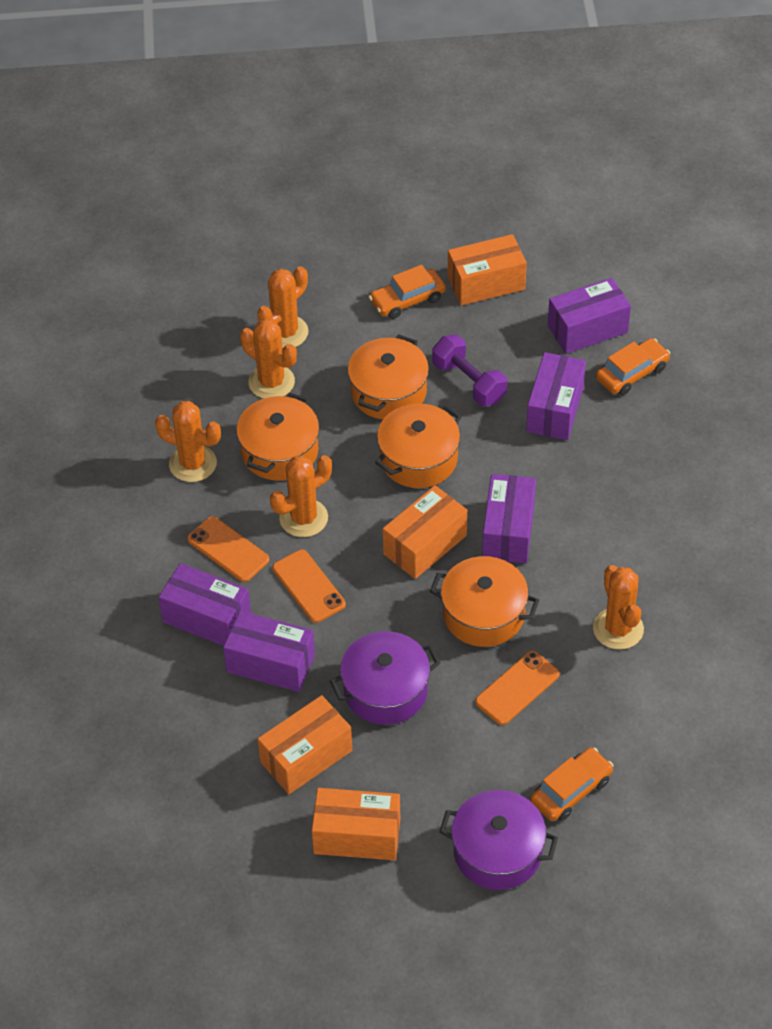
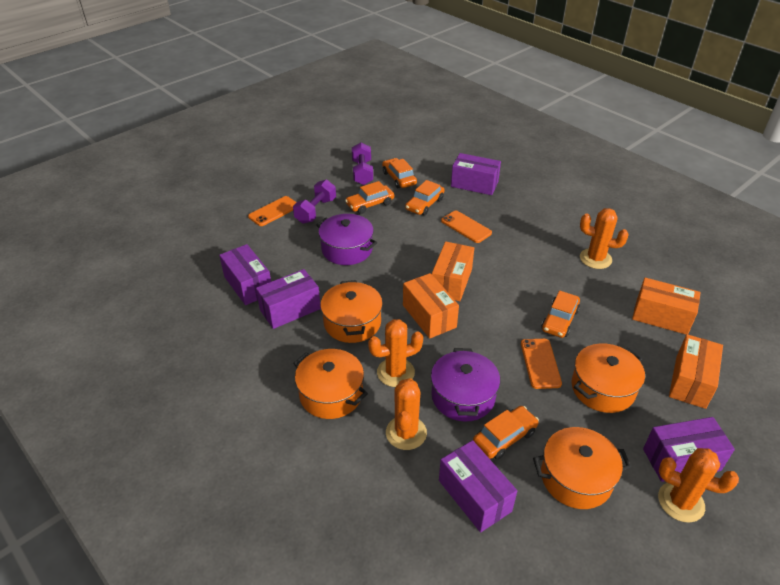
orange cactus: 5 -> 4
orange car: 3 -> 5
purple dumbbell: 1 -> 2

